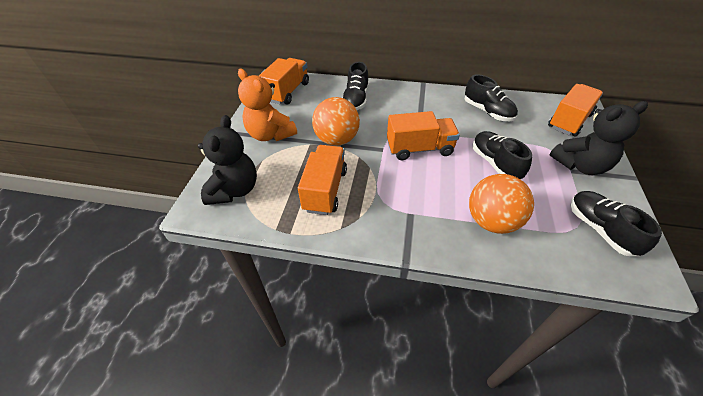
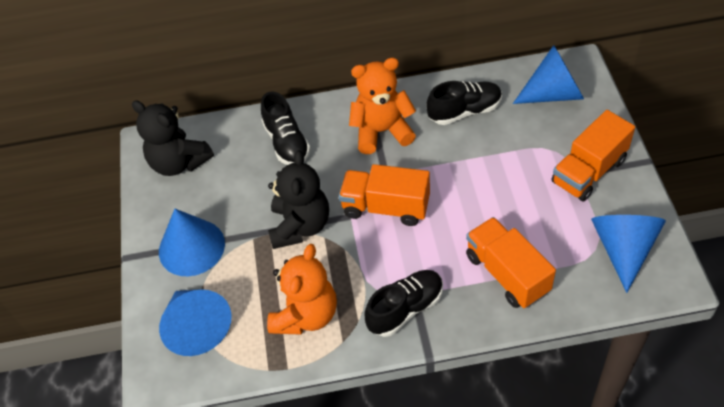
black shoe: 4 -> 3
blue cone: 0 -> 4
orange ball: 2 -> 0
orange teddy bear: 1 -> 2
orange truck: 4 -> 3

